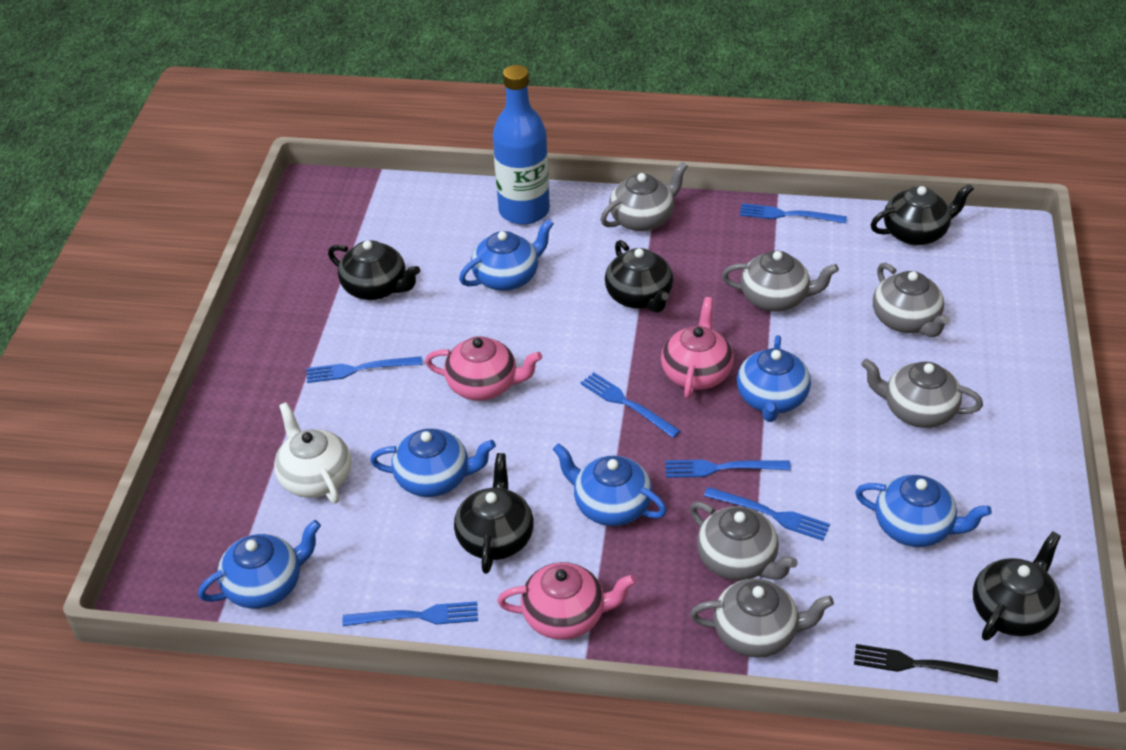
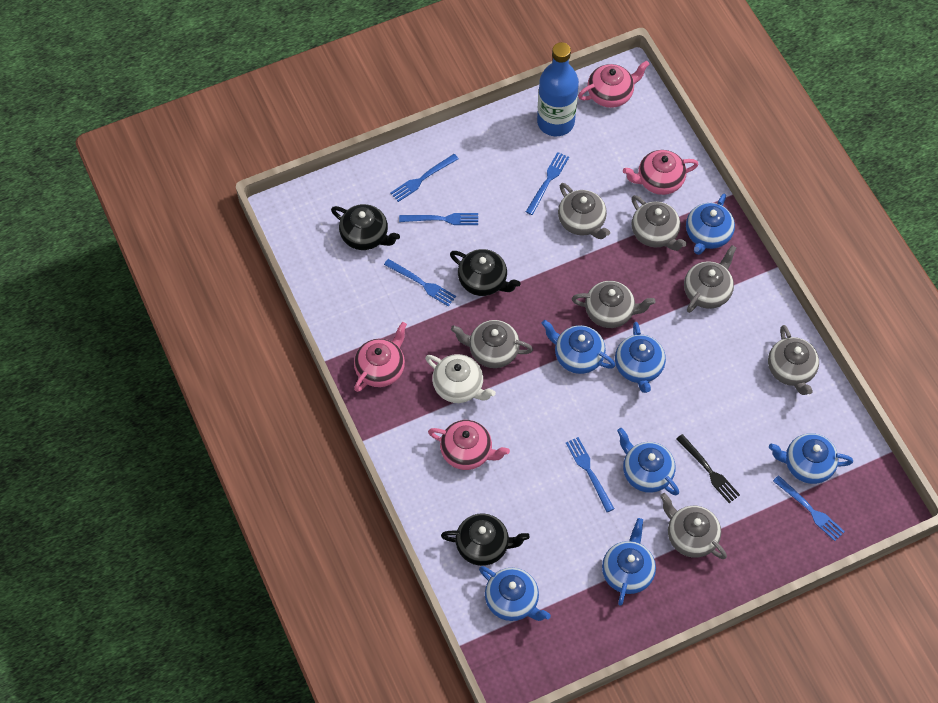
black teapot: 5 -> 3
blue teapot: 6 -> 7
grey teapot: 6 -> 7
pink teapot: 3 -> 4

